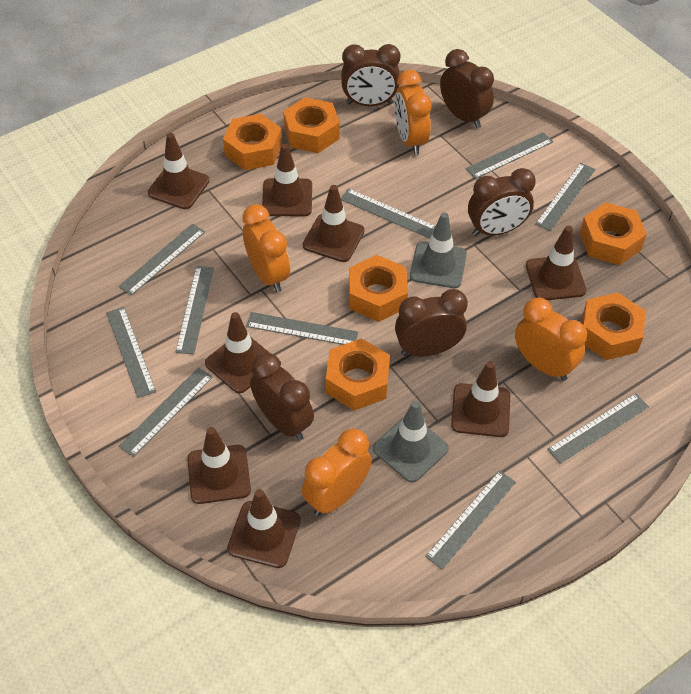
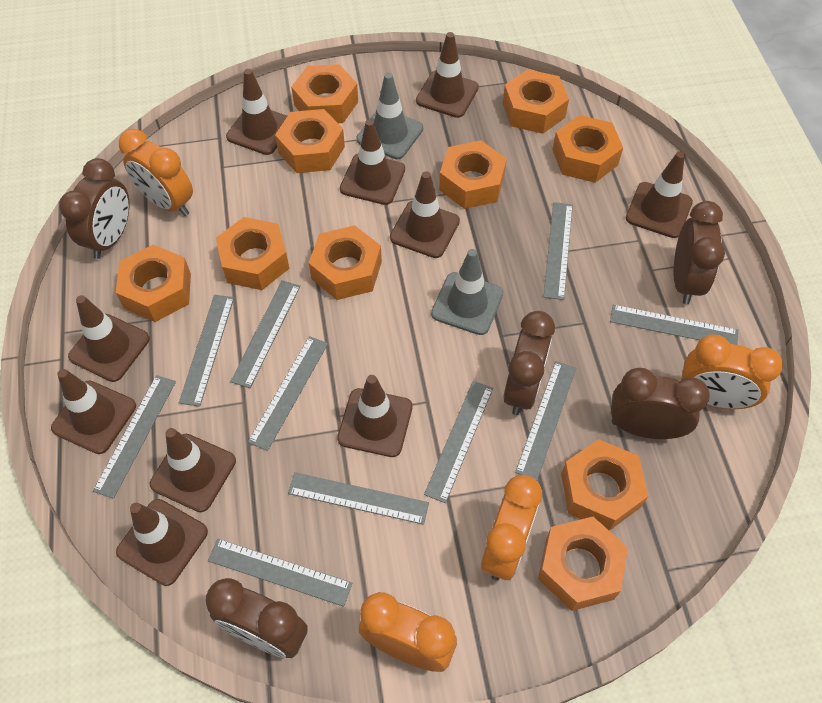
brown traffic cone: 8 -> 10
orange nut: 6 -> 10

